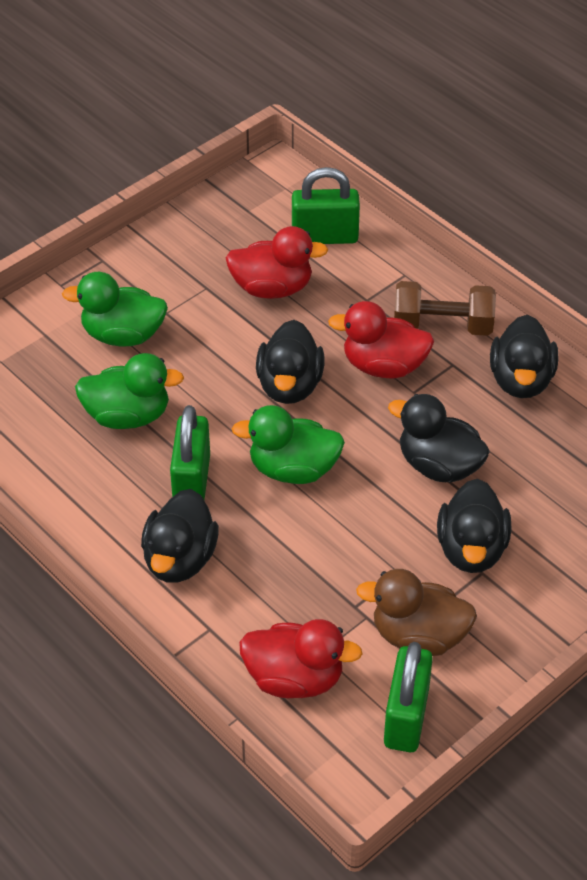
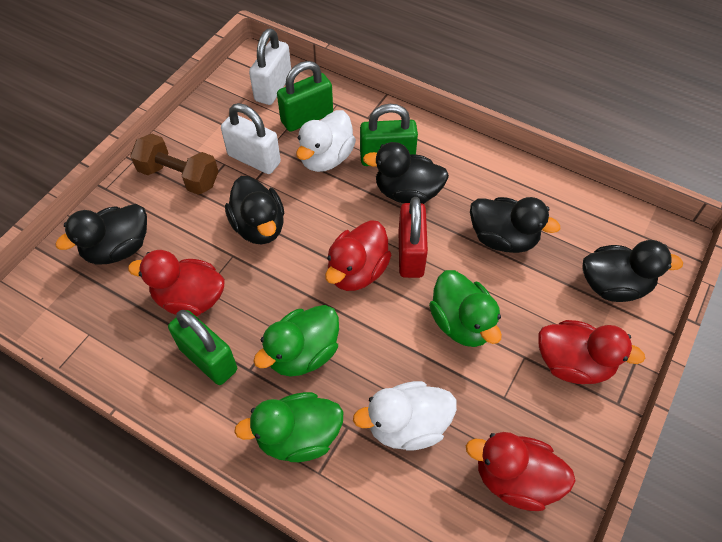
brown duck: 1 -> 0
red duck: 3 -> 4
red padlock: 0 -> 1
white duck: 0 -> 2
white padlock: 0 -> 2

